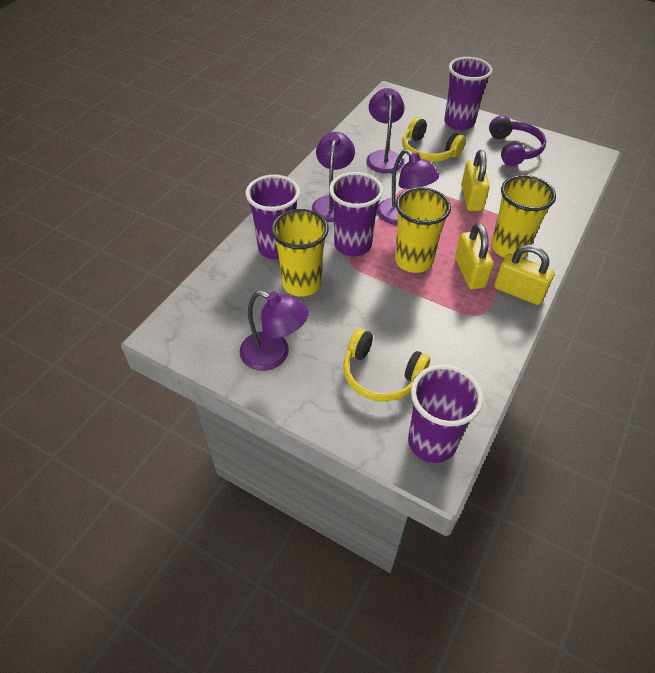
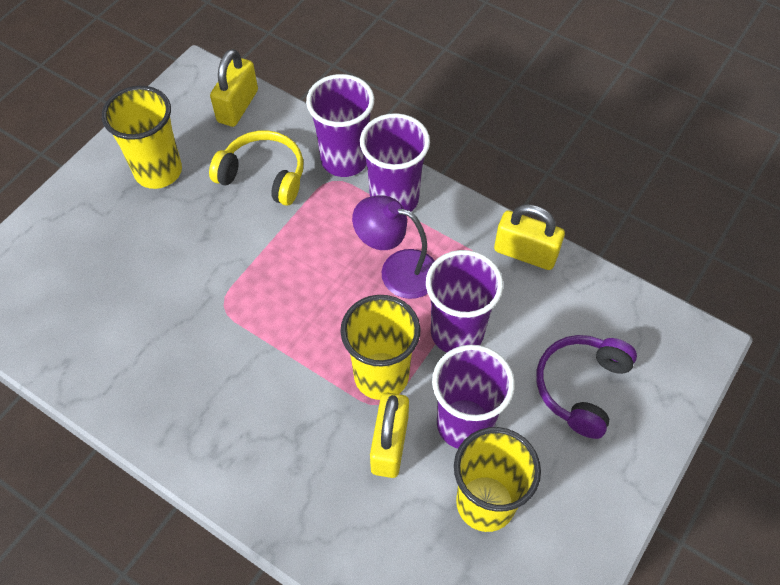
purple lamp: 4 -> 1
yellow headphones: 2 -> 1

